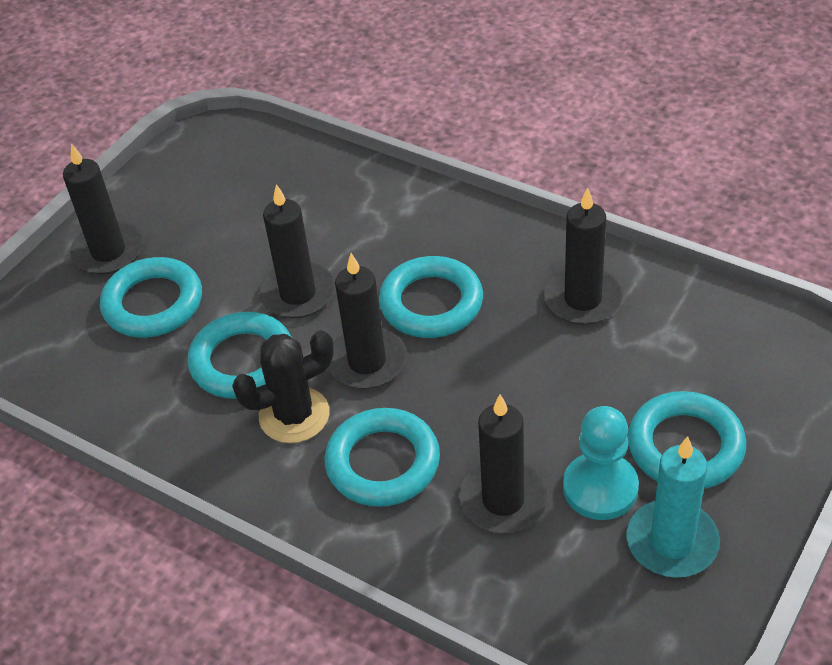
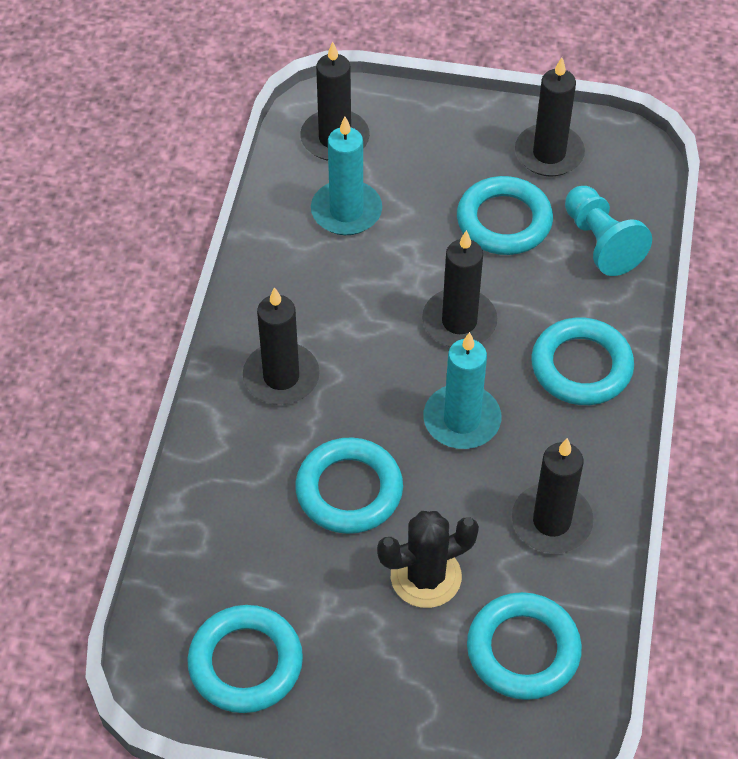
turquoise candle: 1 -> 2

